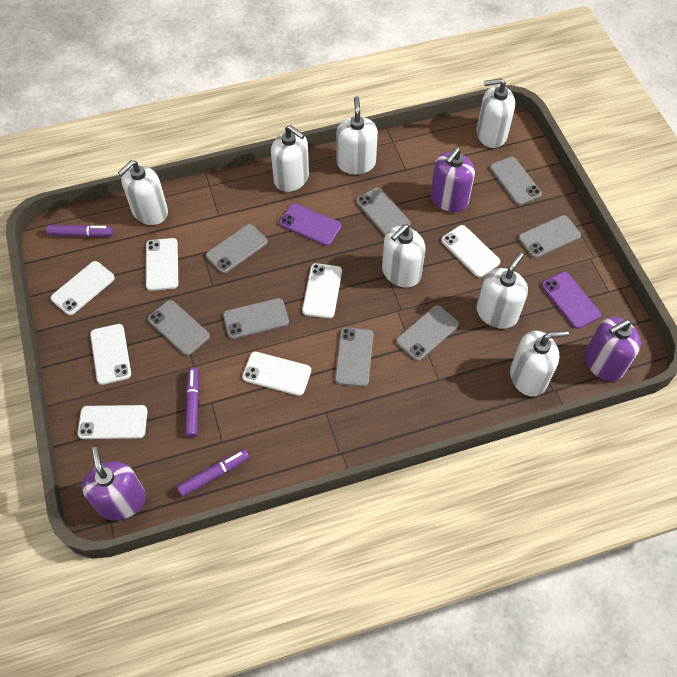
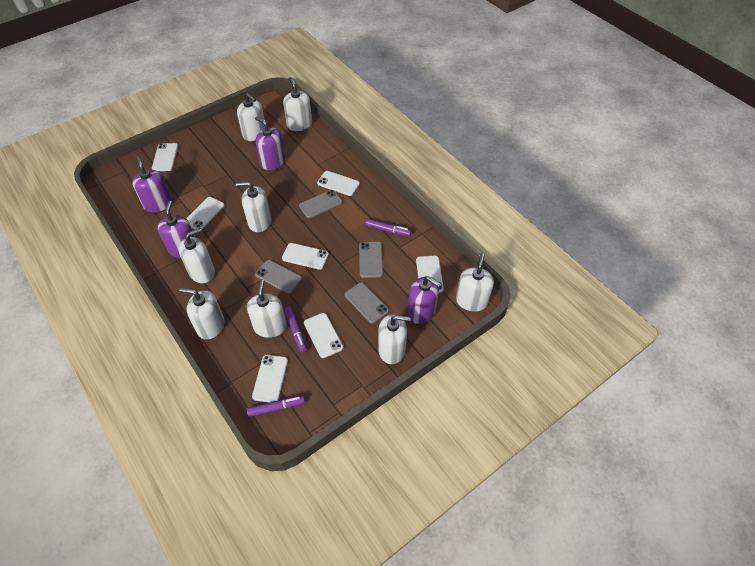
grey phone: 8 -> 4
purple phone: 2 -> 0
purple soap dispenser: 3 -> 4
white soap dispenser: 7 -> 8

